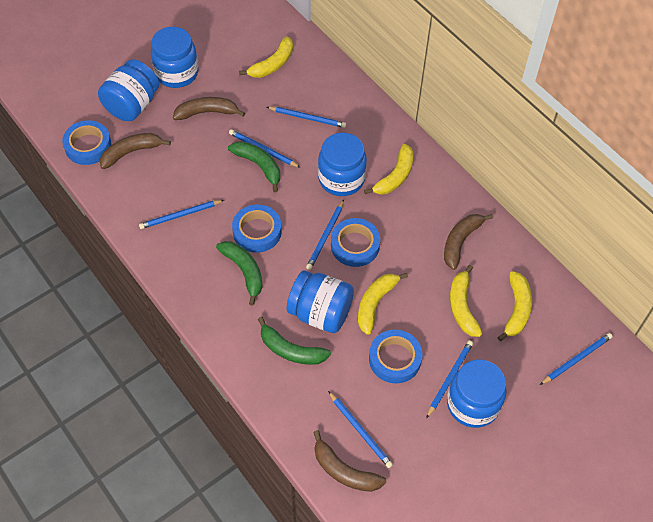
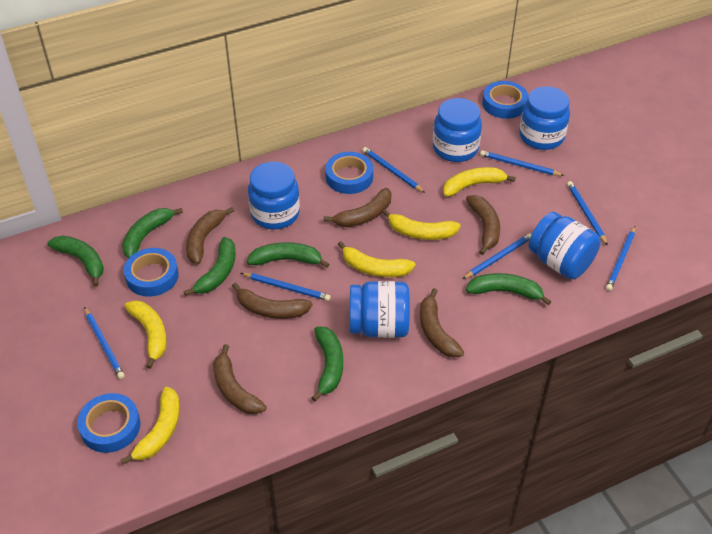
brown banana: 4 -> 6
green banana: 3 -> 6

